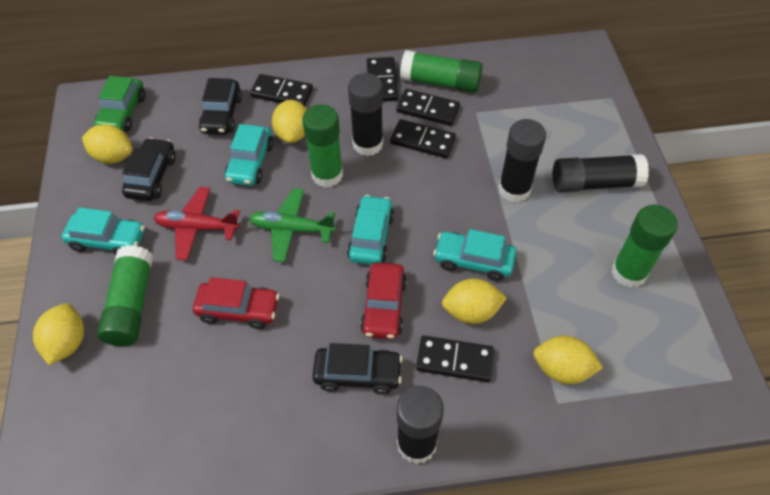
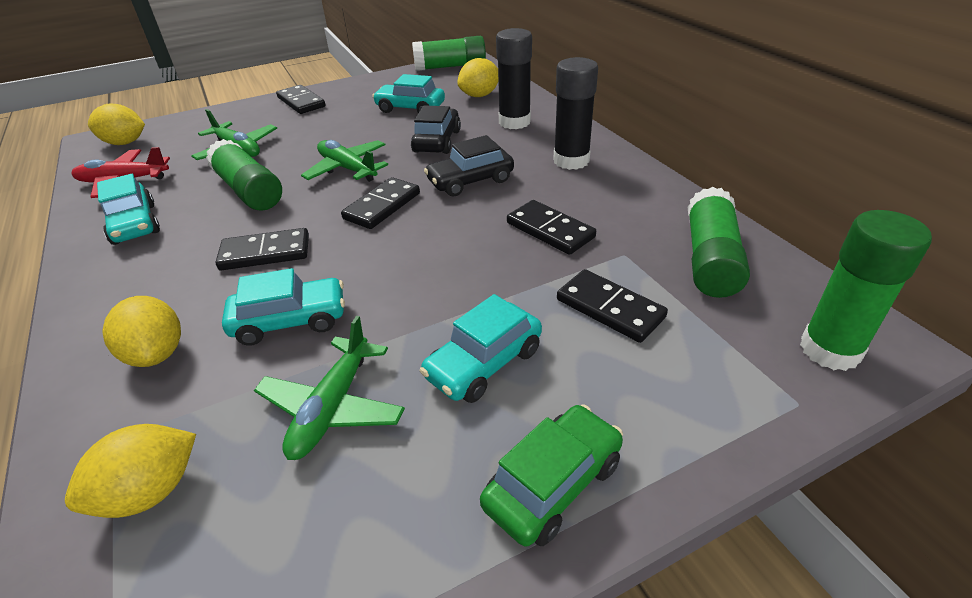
black car: 3 -> 2
black glue stick: 4 -> 2
green plane: 1 -> 3
red car: 2 -> 0
yellow lemon: 5 -> 4

